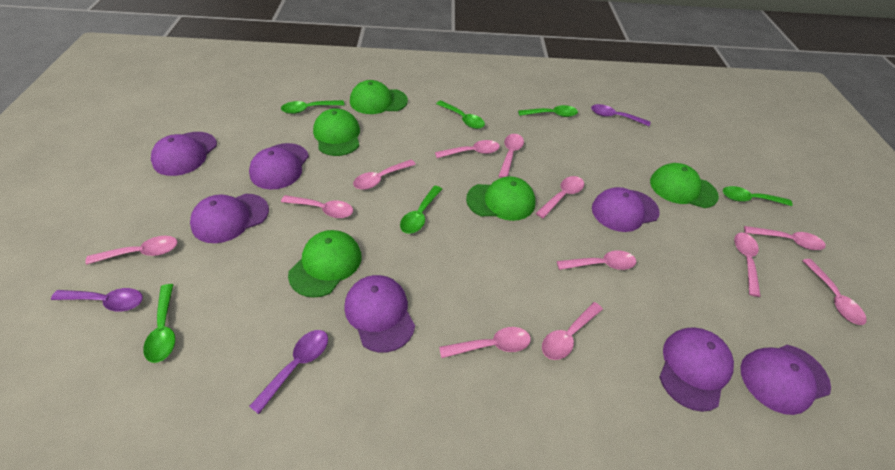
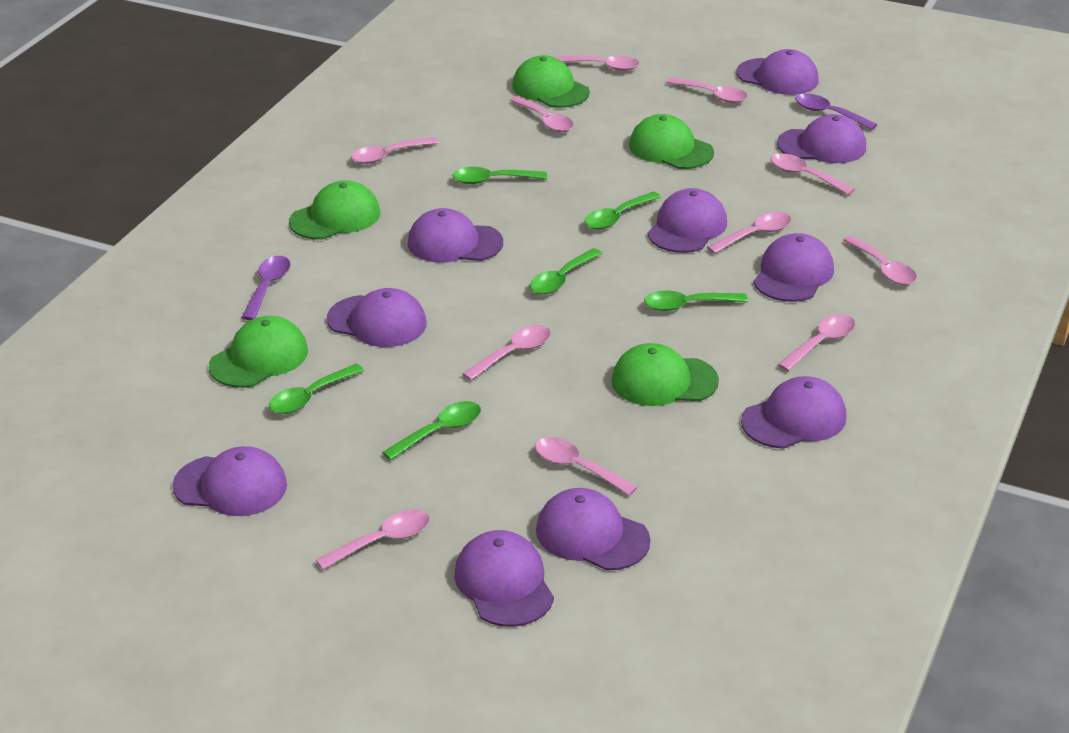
pink spoon: 12 -> 11
purple cap: 7 -> 10
purple spoon: 3 -> 2

